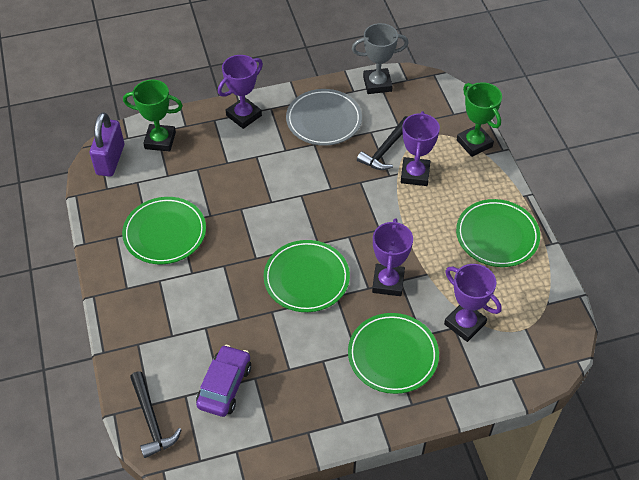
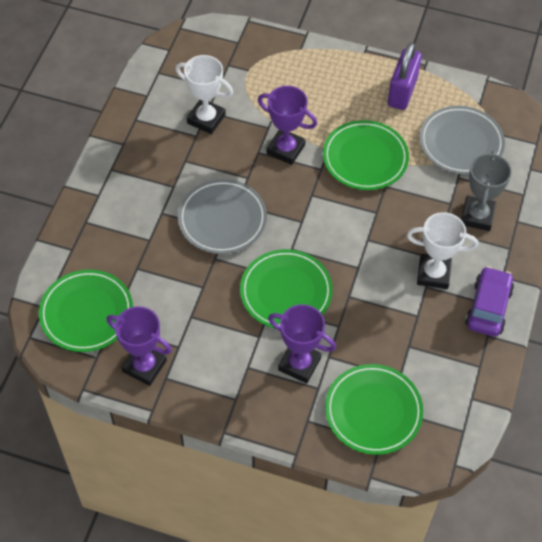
black hammer: 2 -> 0
green trophy: 2 -> 0
grey plate: 1 -> 2
purple trophy: 4 -> 3
white trophy: 0 -> 2

